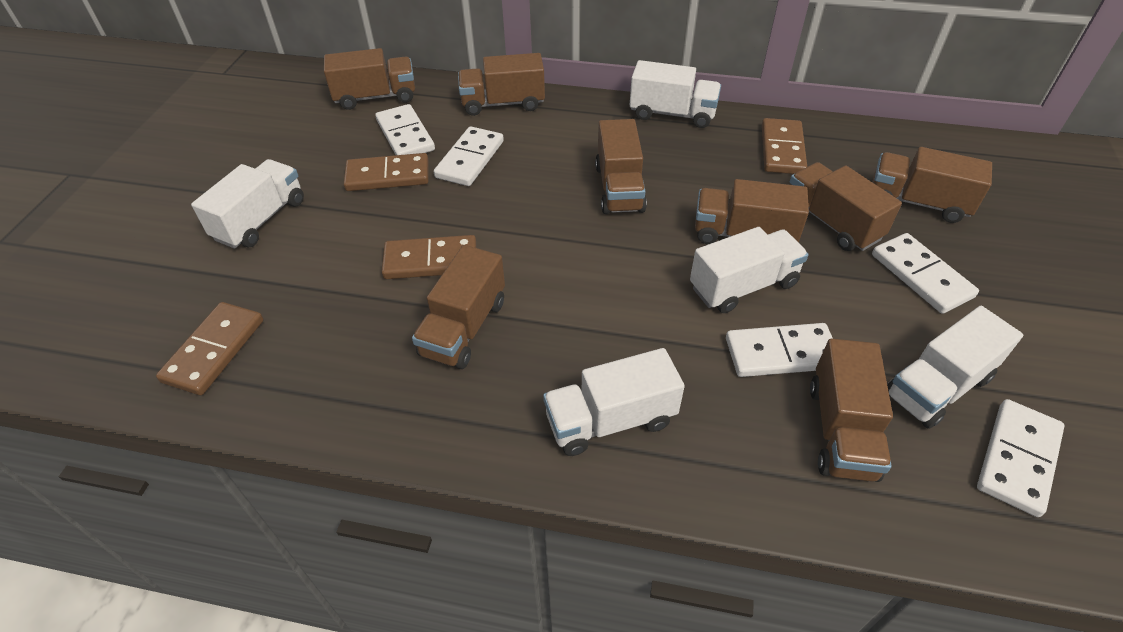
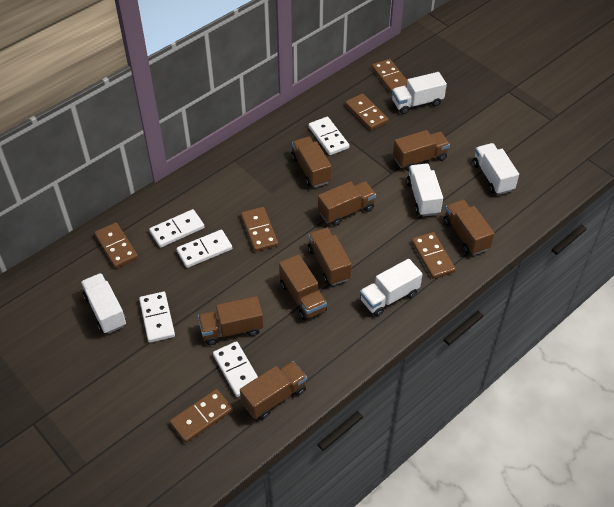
brown domino: 4 -> 6

